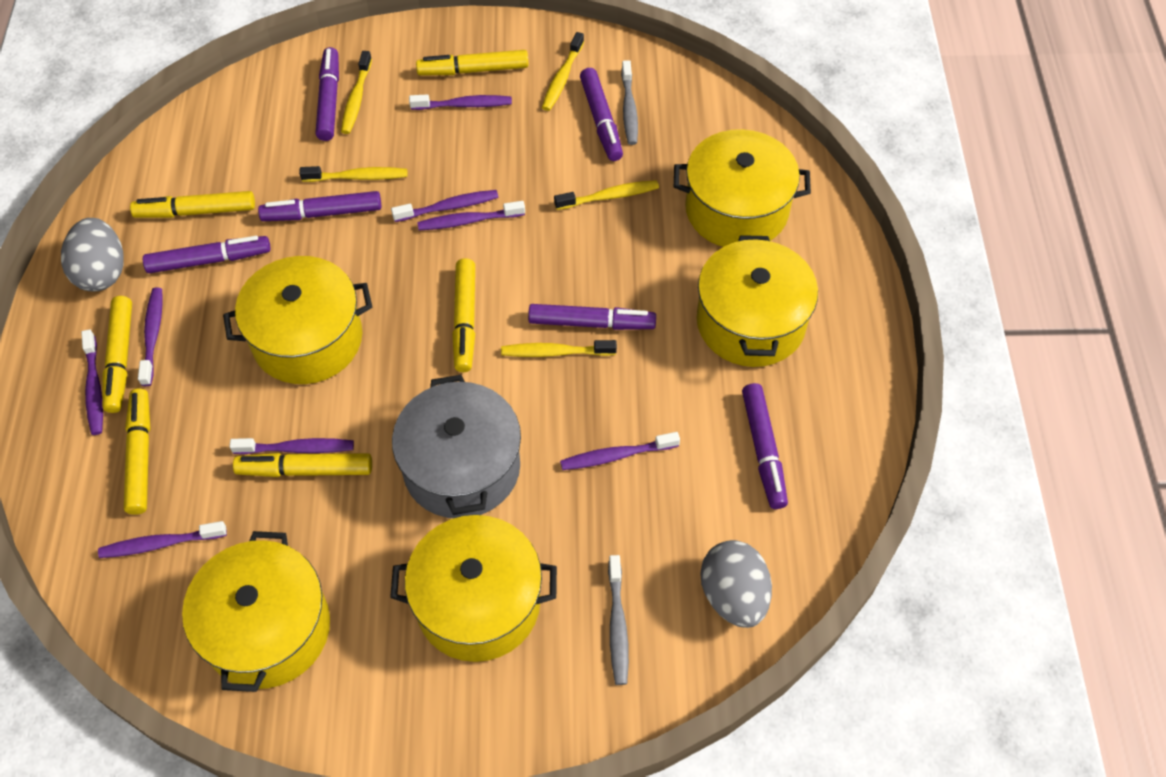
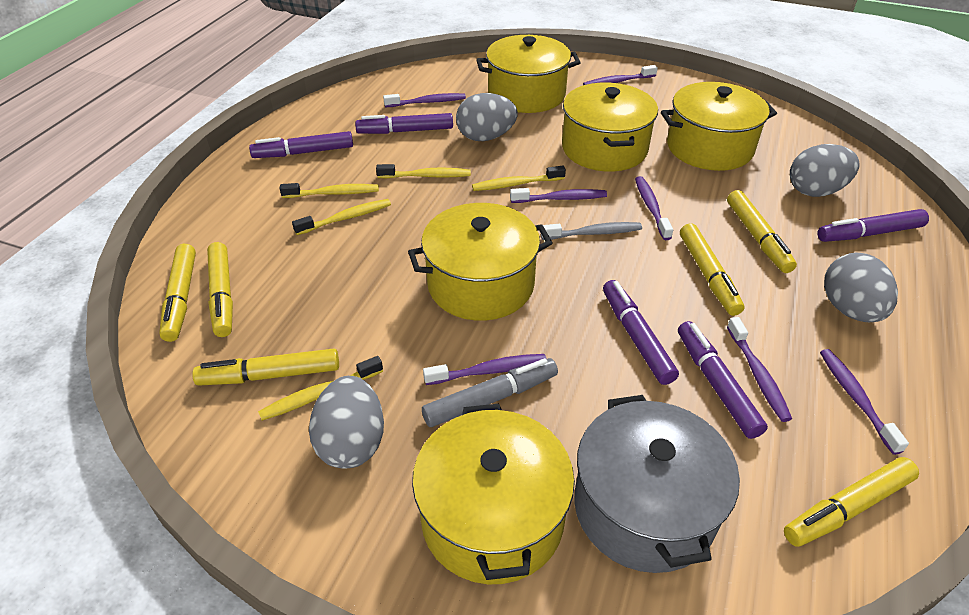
grey egg: 2 -> 4
grey marker: 0 -> 1
grey toothbrush: 2 -> 1
purple marker: 6 -> 5
purple toothbrush: 8 -> 7

